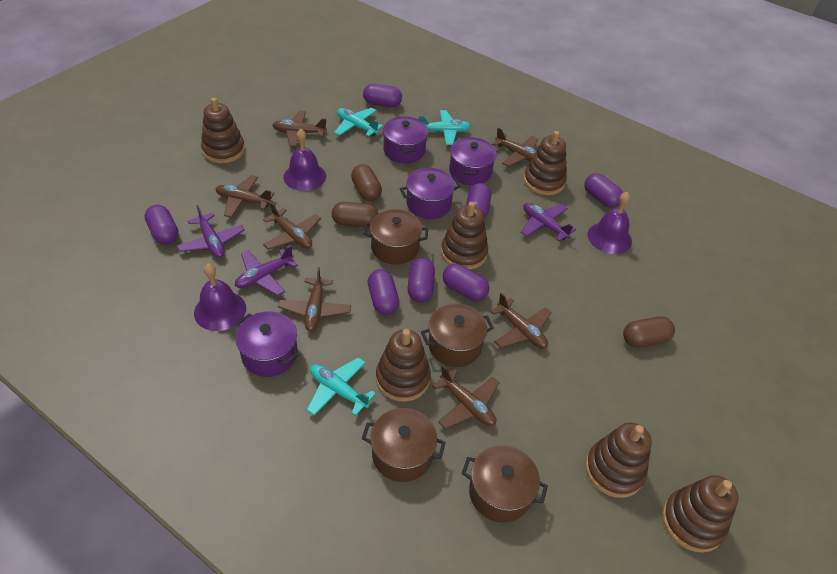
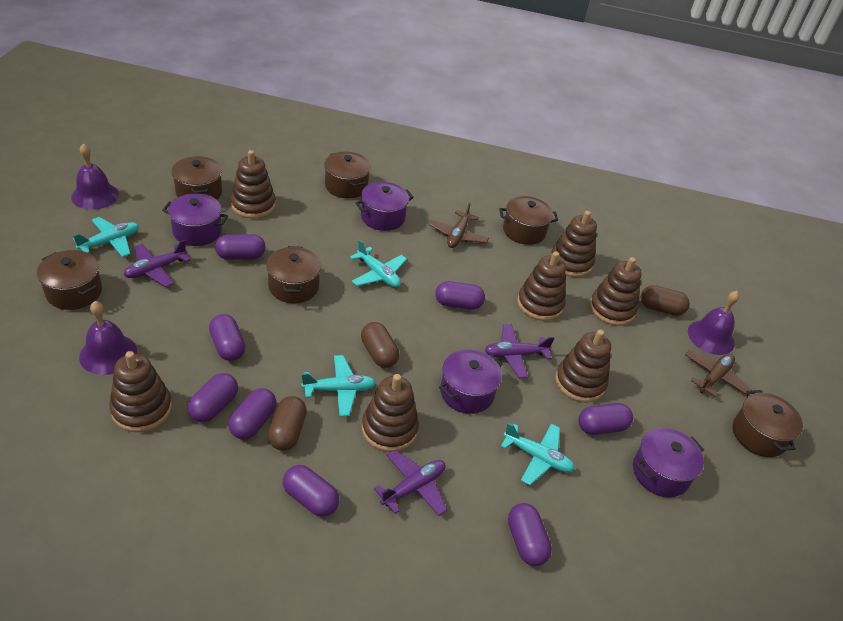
brown plane: 7 -> 2
brown pot: 4 -> 6
brown stacking toy: 6 -> 7
purple capsule: 7 -> 8
turquoise plane: 3 -> 4

